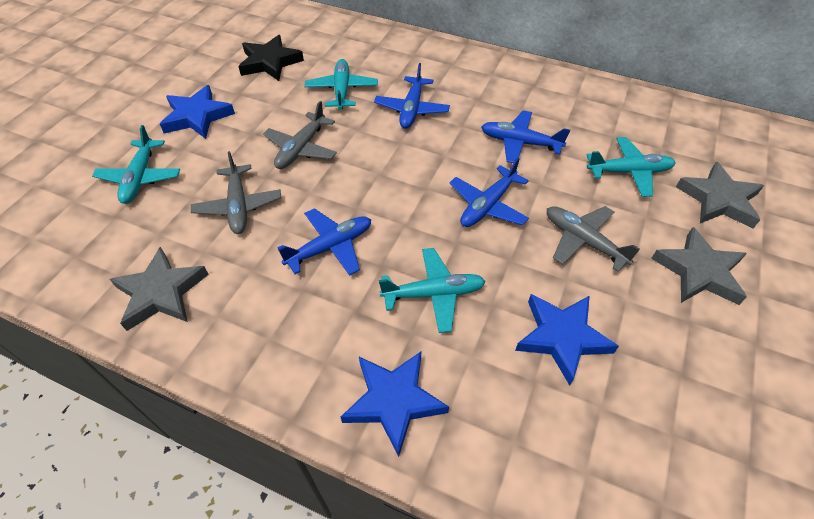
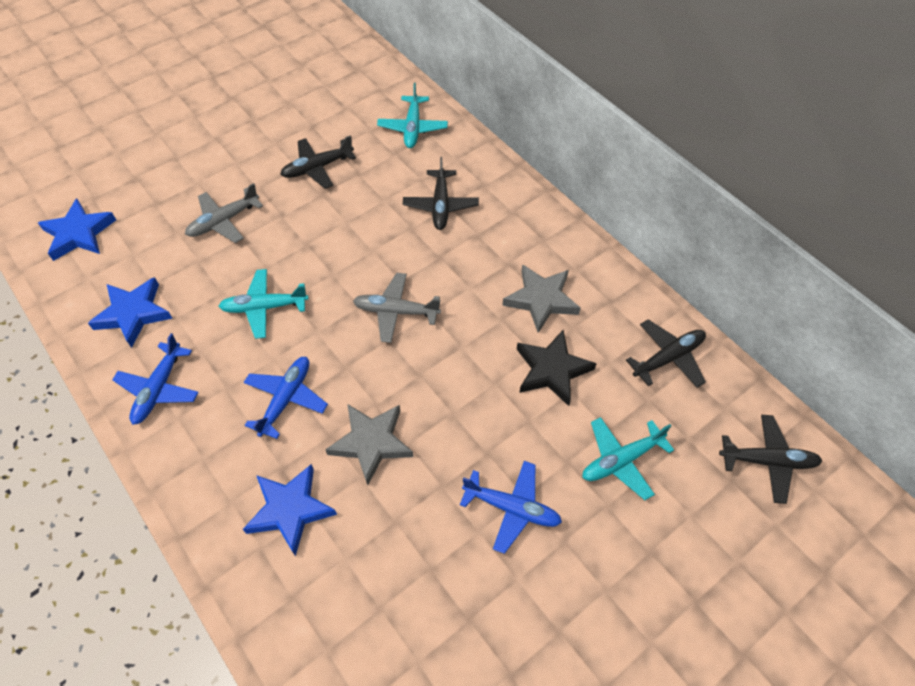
black plane: 0 -> 4
blue plane: 4 -> 3
grey plane: 3 -> 2
grey star: 3 -> 2
turquoise plane: 4 -> 3

